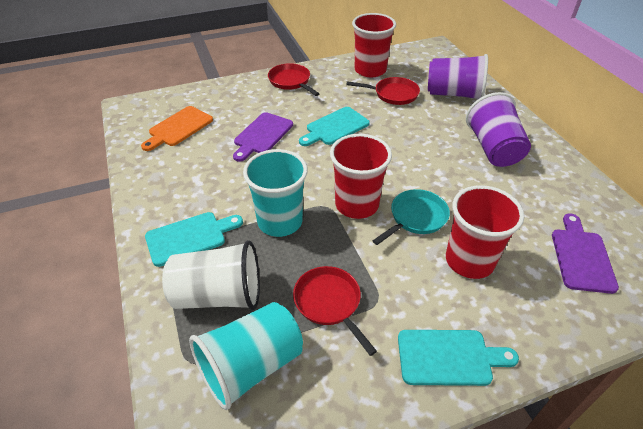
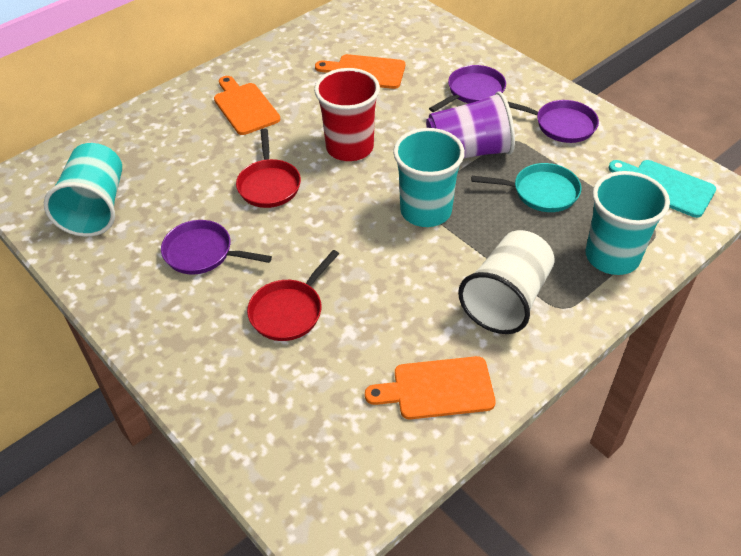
orange cutting board: 1 -> 3
purple cup: 2 -> 1
purple cutting board: 2 -> 0
purple pan: 0 -> 3
red cup: 3 -> 1
red pan: 3 -> 2
turquoise cup: 2 -> 3
turquoise cutting board: 3 -> 1

